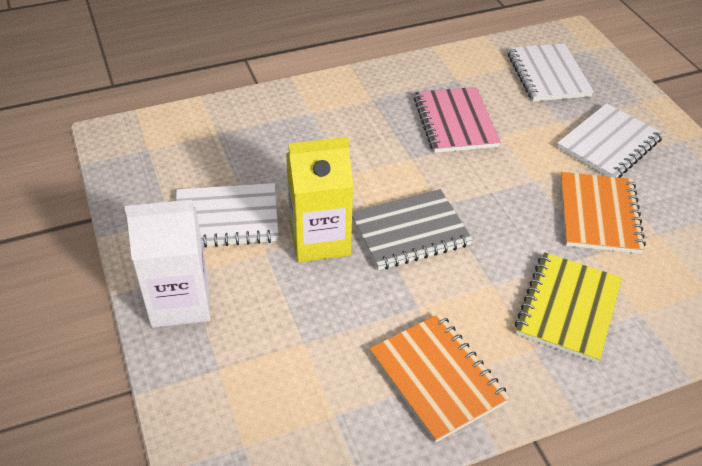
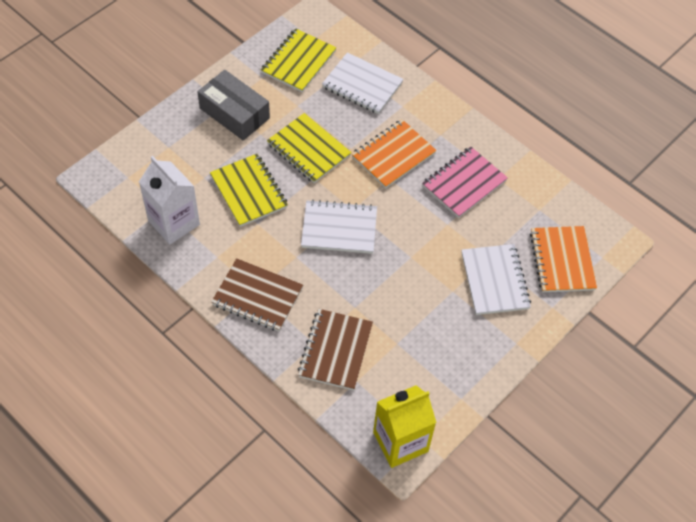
brown notebook: 0 -> 2
grey box: 0 -> 1
grey notebook: 1 -> 0
yellow notebook: 1 -> 3

